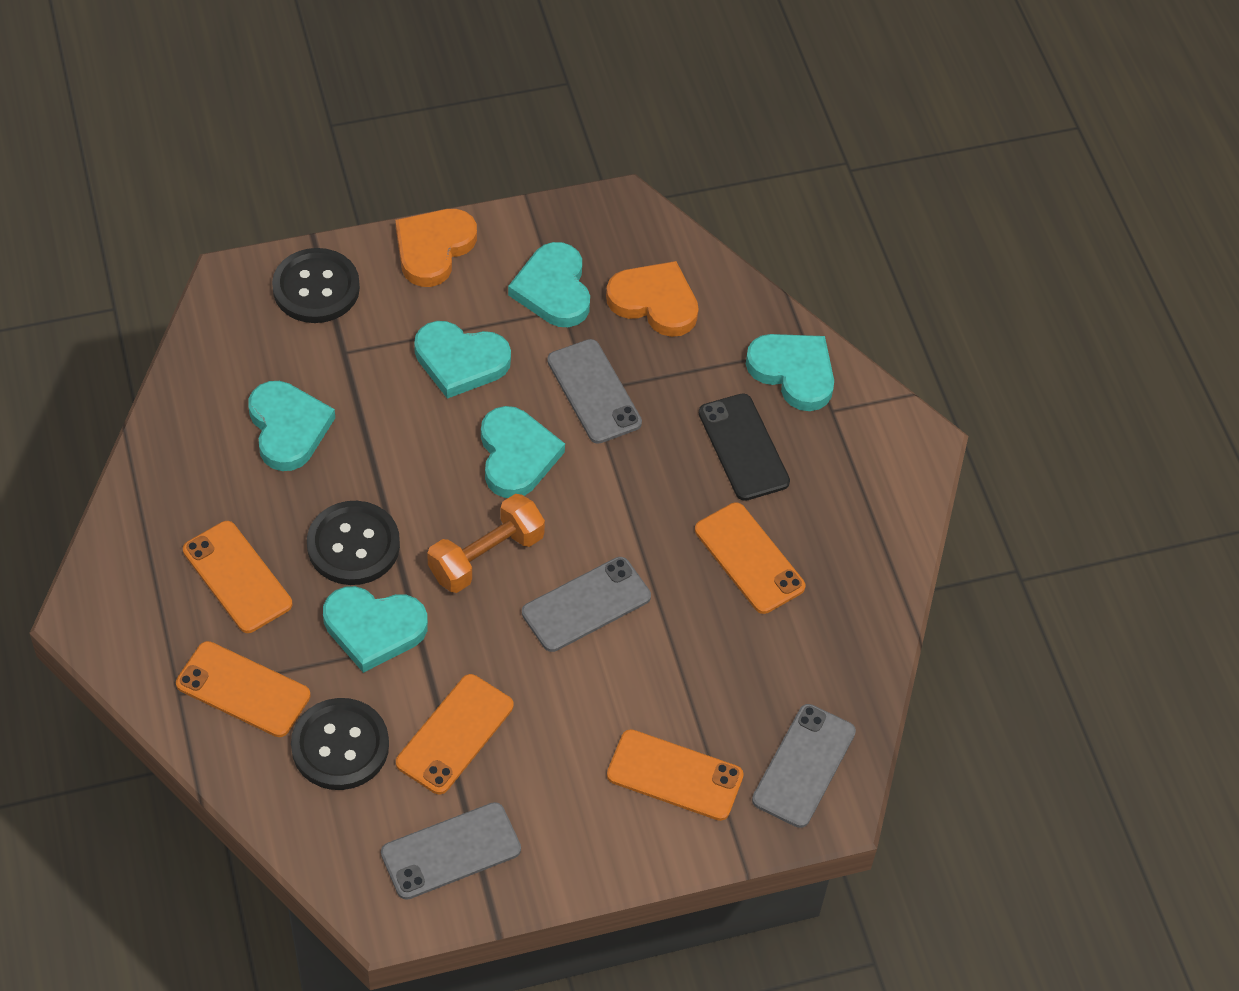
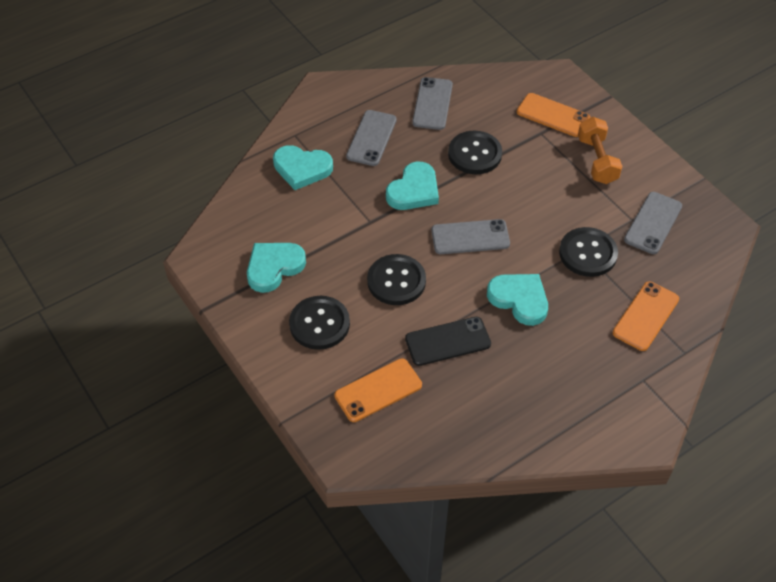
black button: 3 -> 4
orange heart: 2 -> 0
orange phone: 5 -> 3
turquoise heart: 6 -> 4

